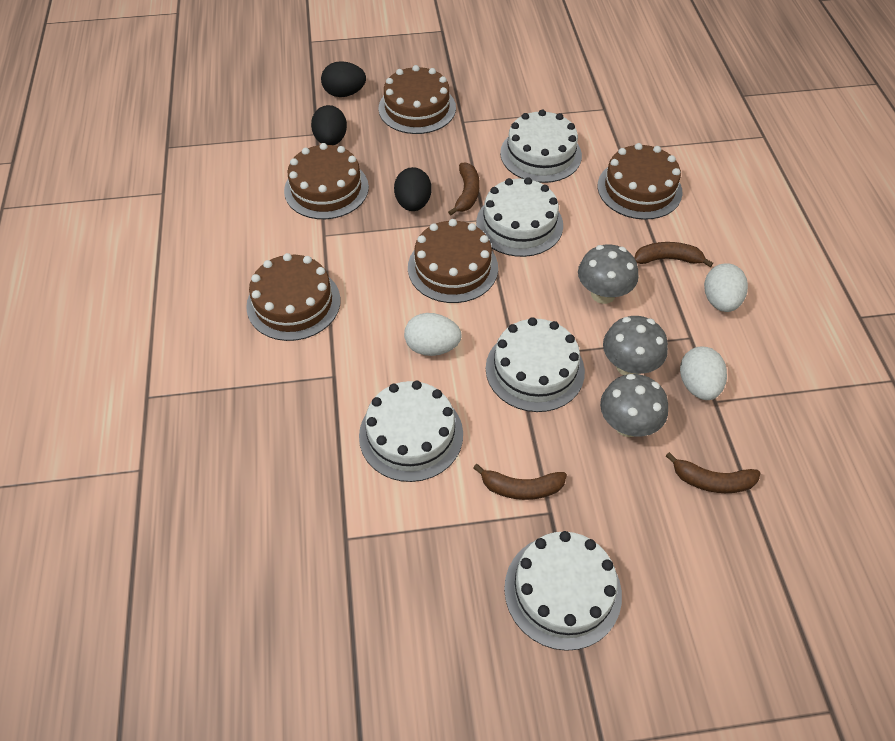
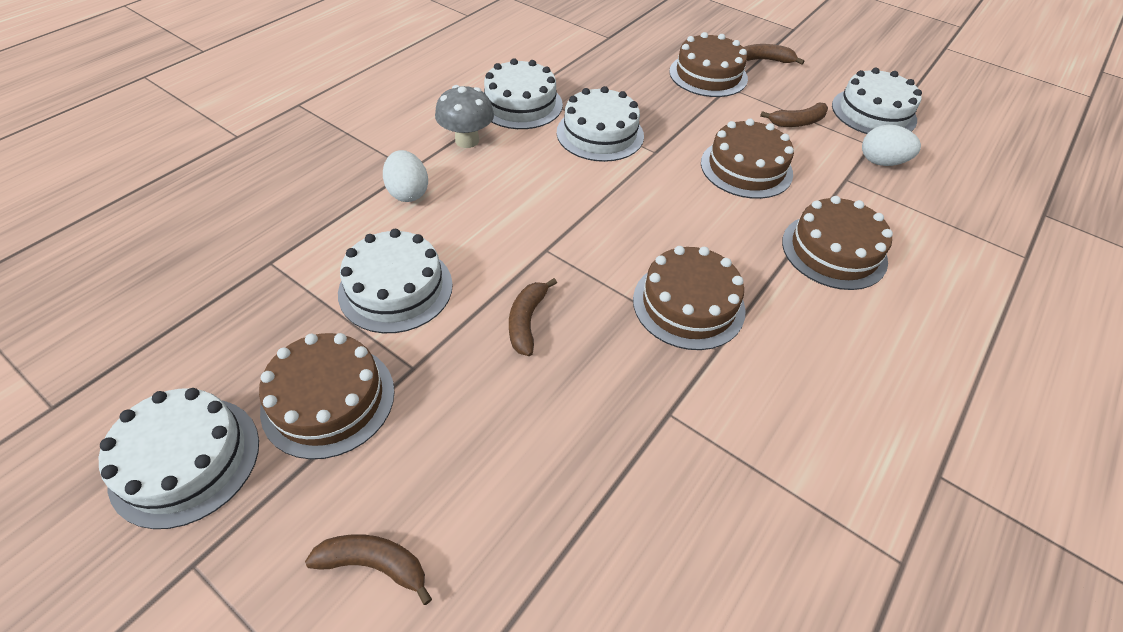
black egg: 3 -> 0
grey mushroom: 3 -> 1
white egg: 3 -> 2

